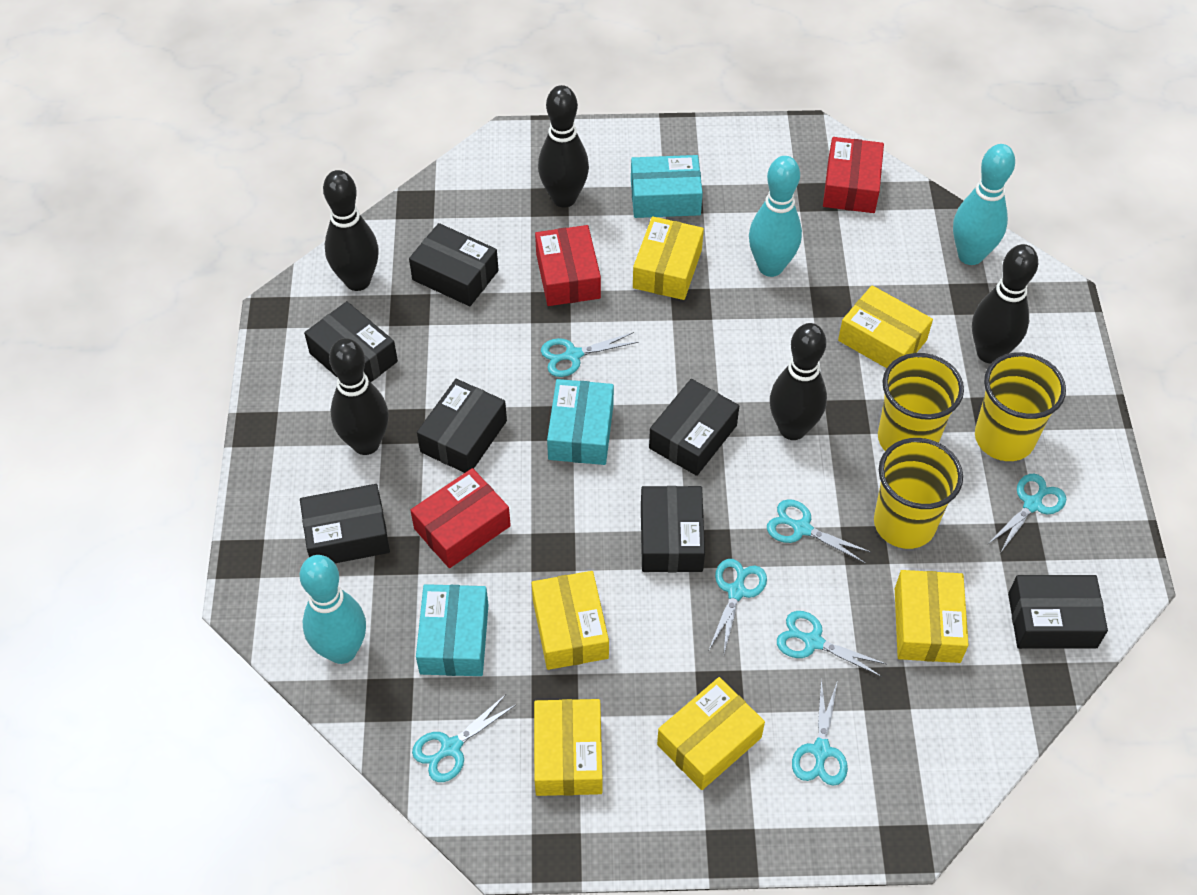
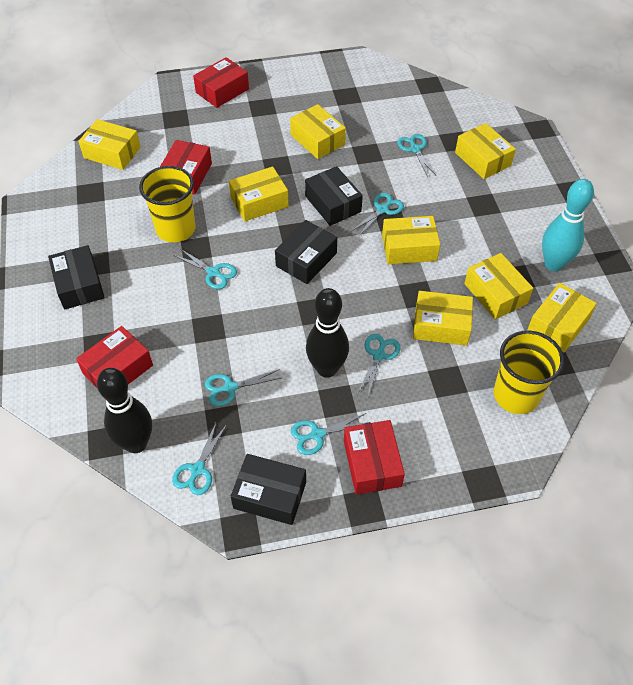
black bowling pin: 5 -> 2
black box: 7 -> 4
red box: 3 -> 4
turquoise bowling pin: 3 -> 1
turquoise box: 3 -> 0
yellow box: 6 -> 8
yellow cup: 3 -> 2

